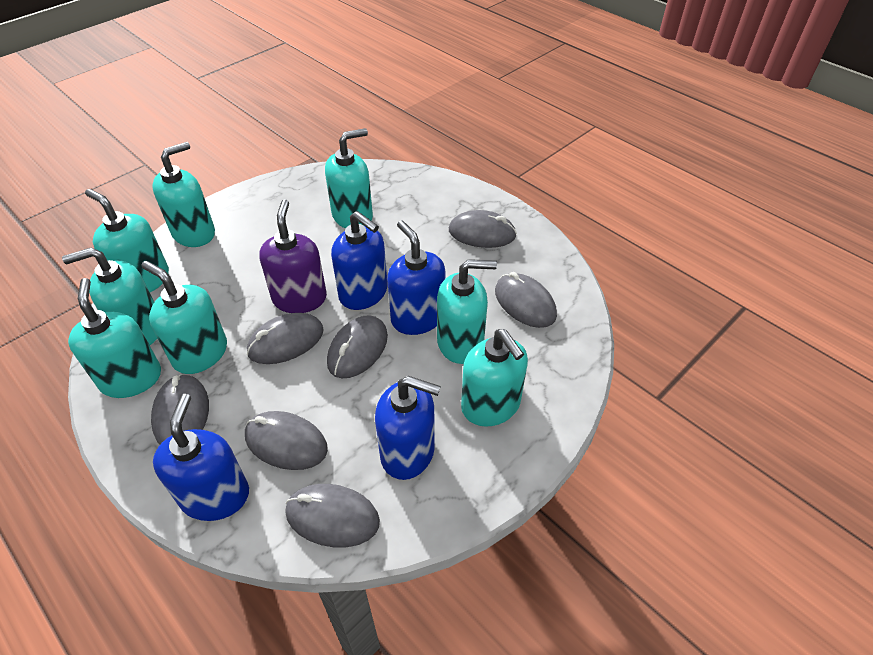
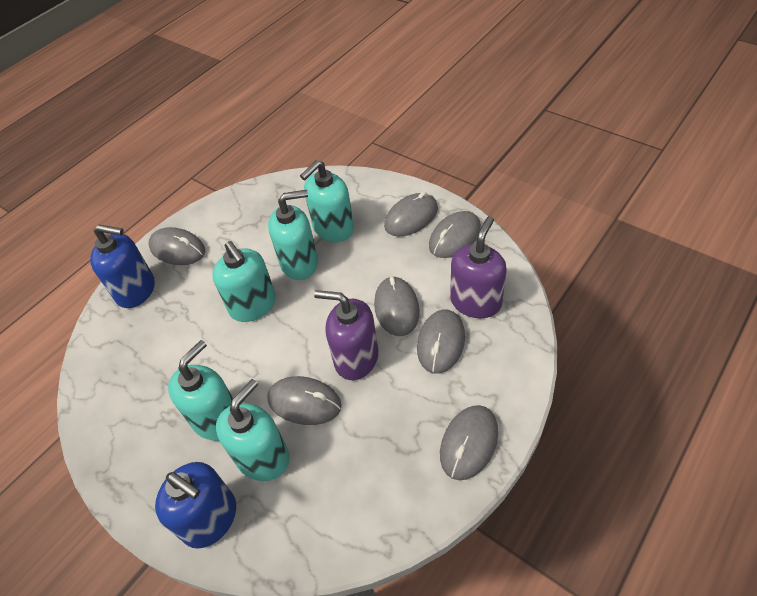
blue soap dispenser: 4 -> 2
purple soap dispenser: 1 -> 2
turquoise soap dispenser: 8 -> 5

